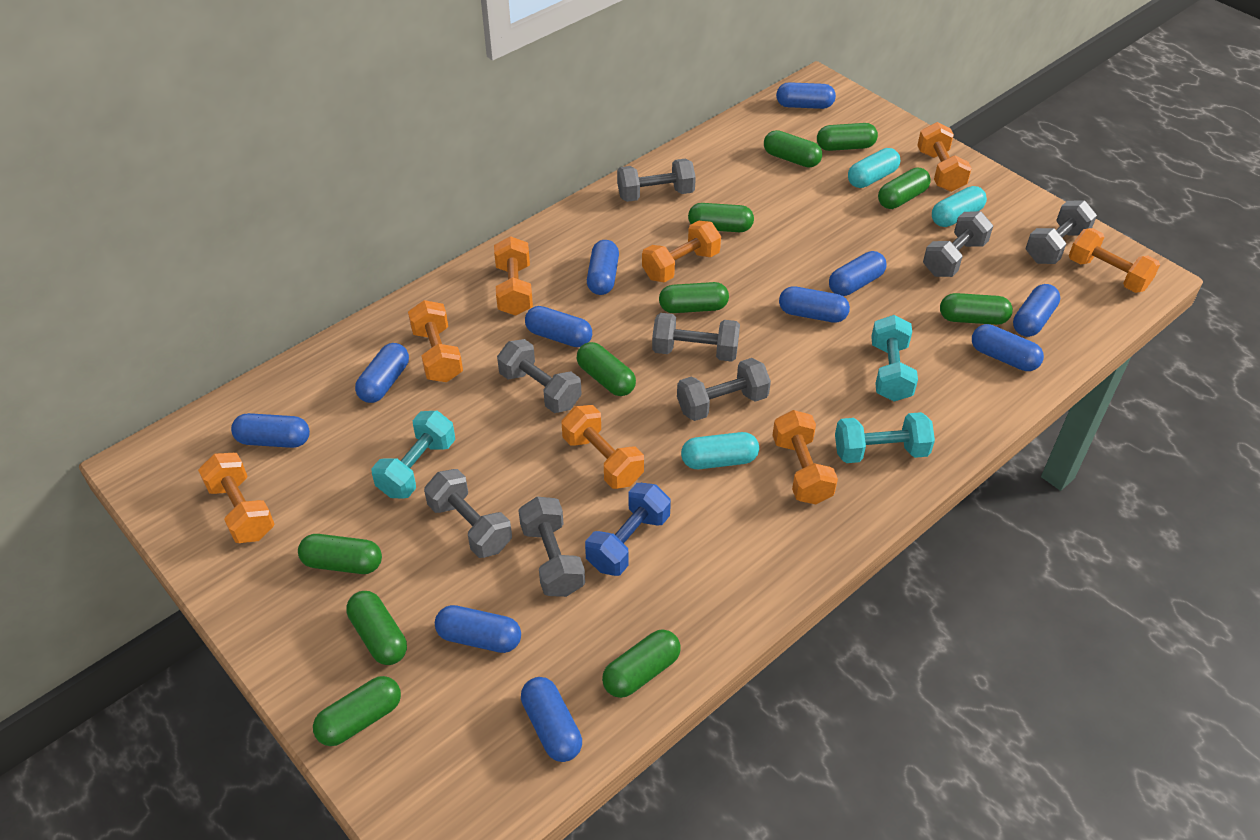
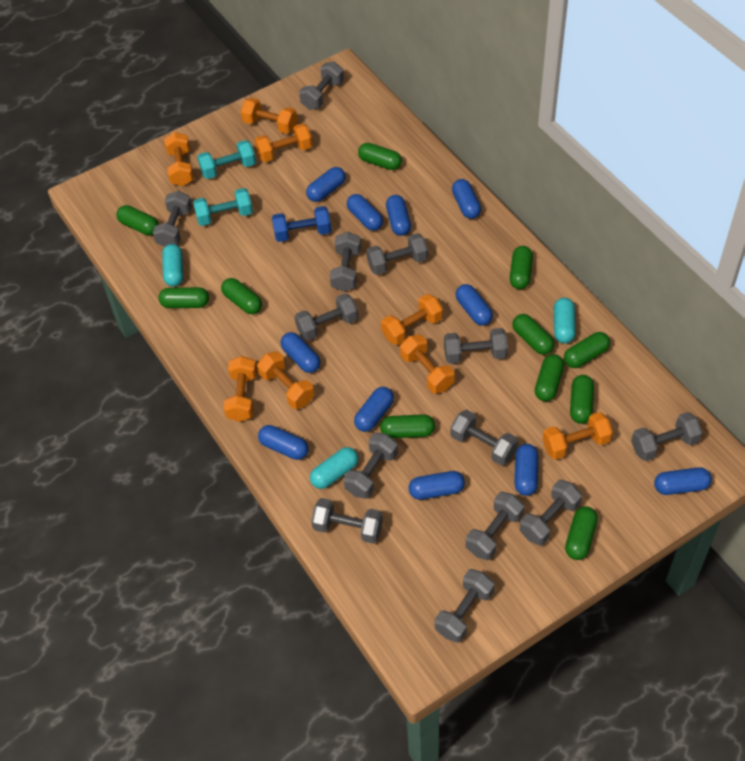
grey dumbbell: 8 -> 13
turquoise dumbbell: 3 -> 2

